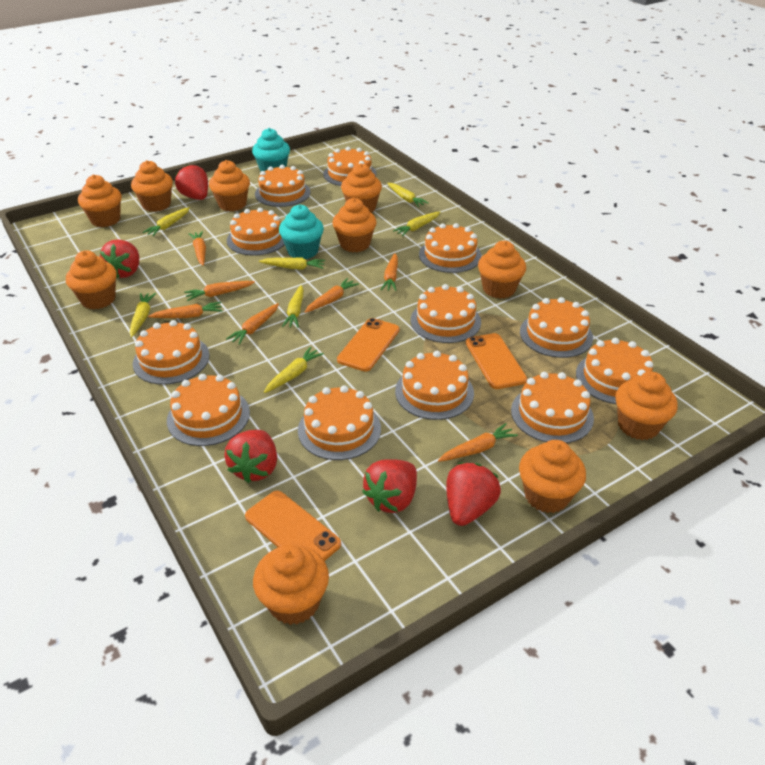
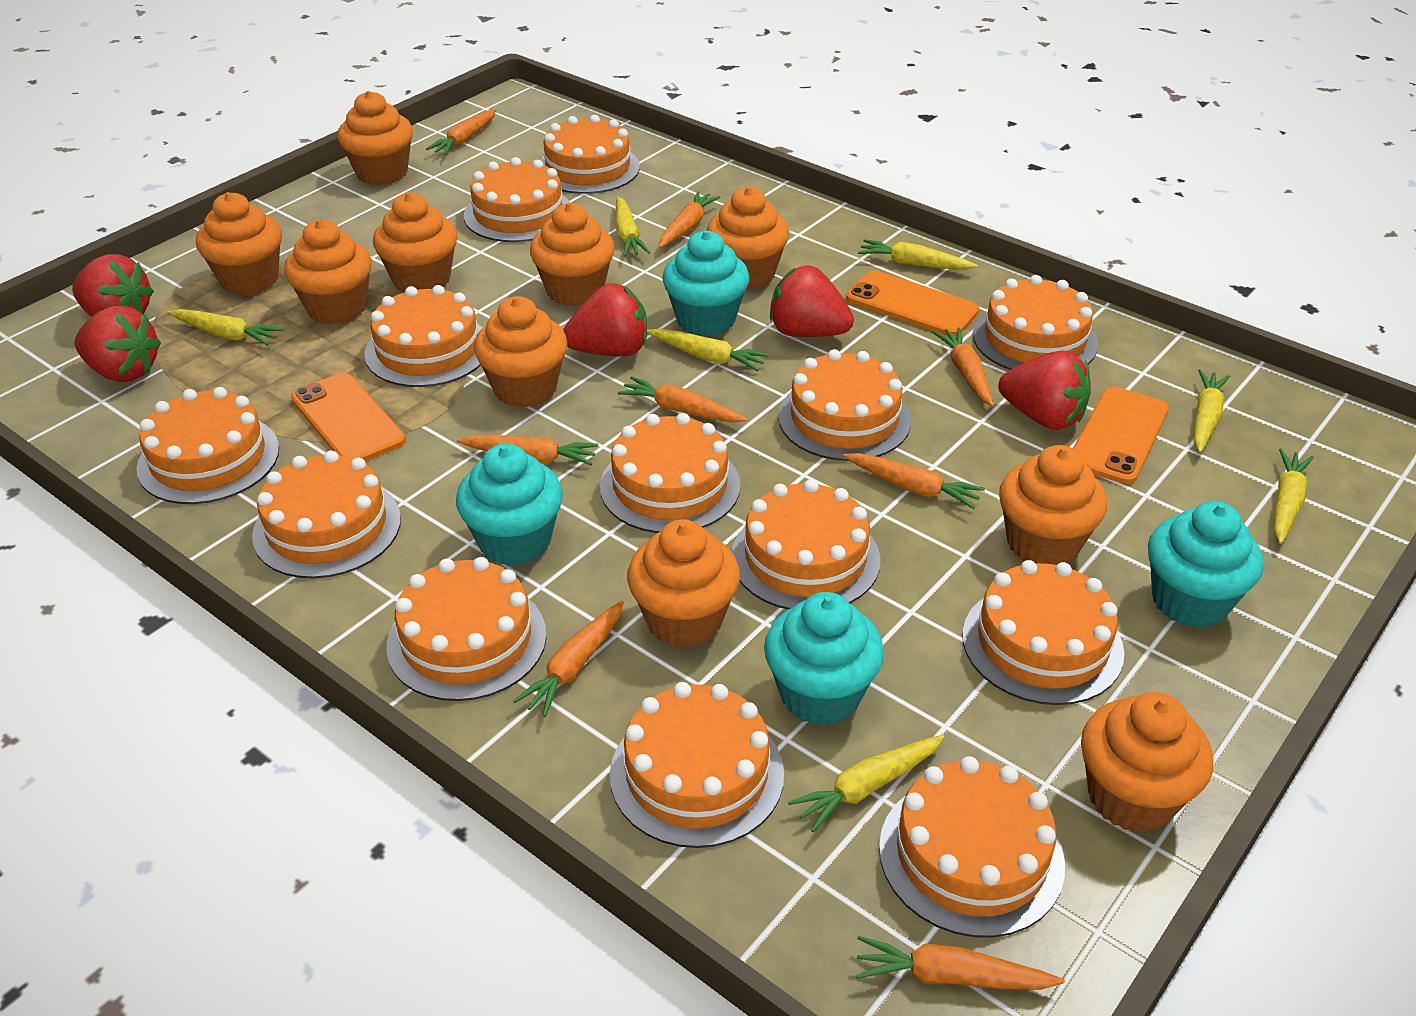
orange cake: 12 -> 13
orange carrot: 7 -> 8
turquoise cupcake: 2 -> 4

